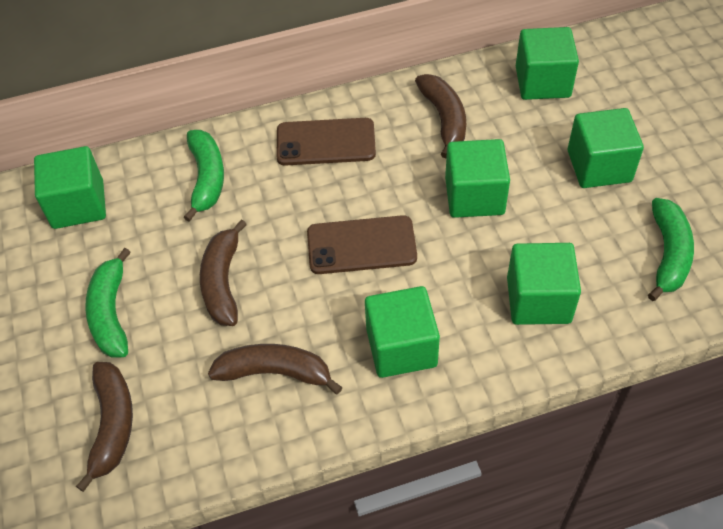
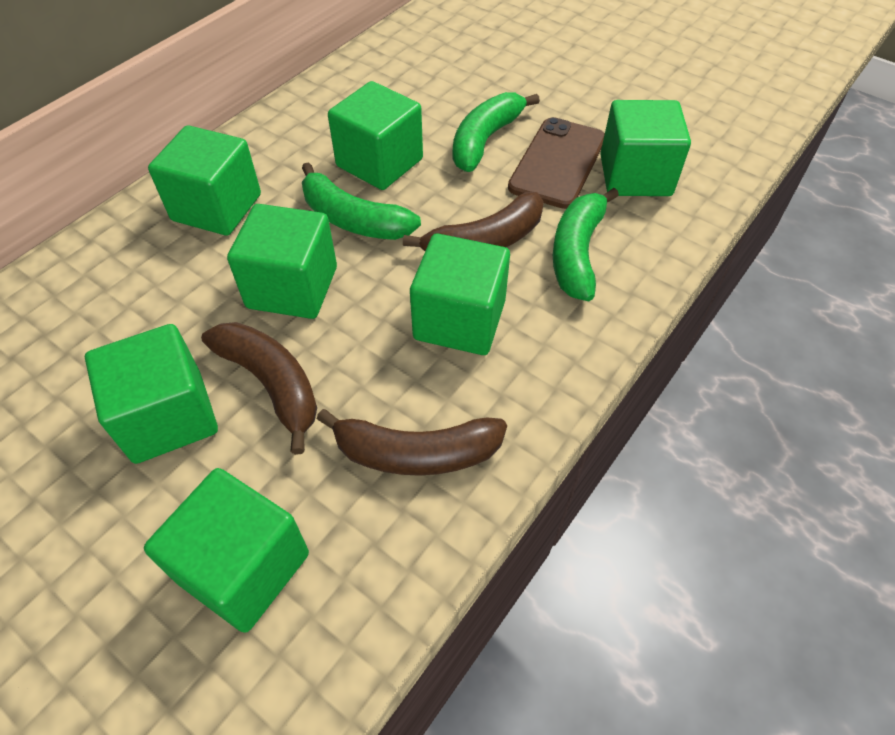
brown banana: 4 -> 3
brown phone: 2 -> 1
green cube: 6 -> 7

